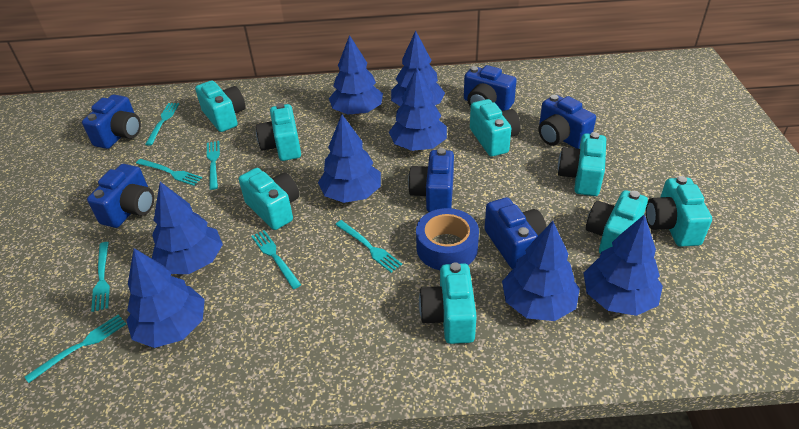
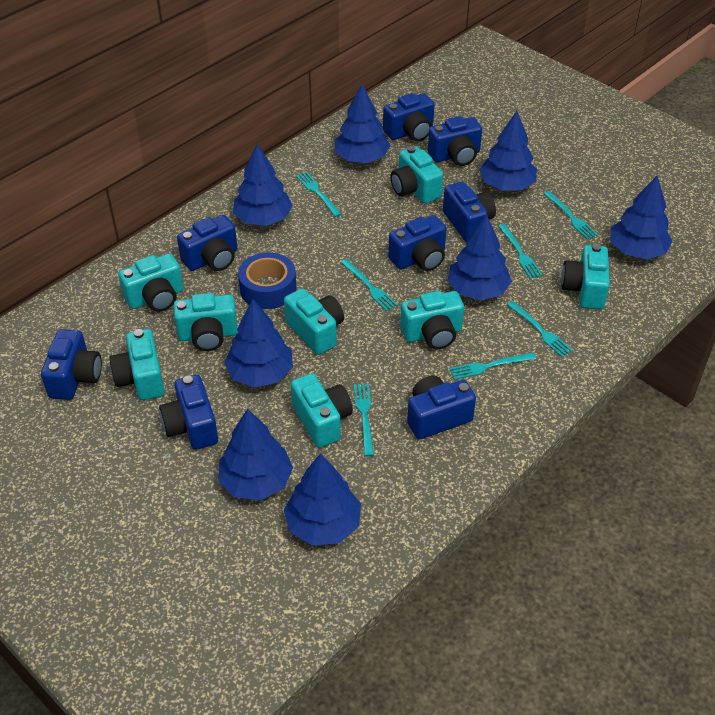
blue camera: 6 -> 8

